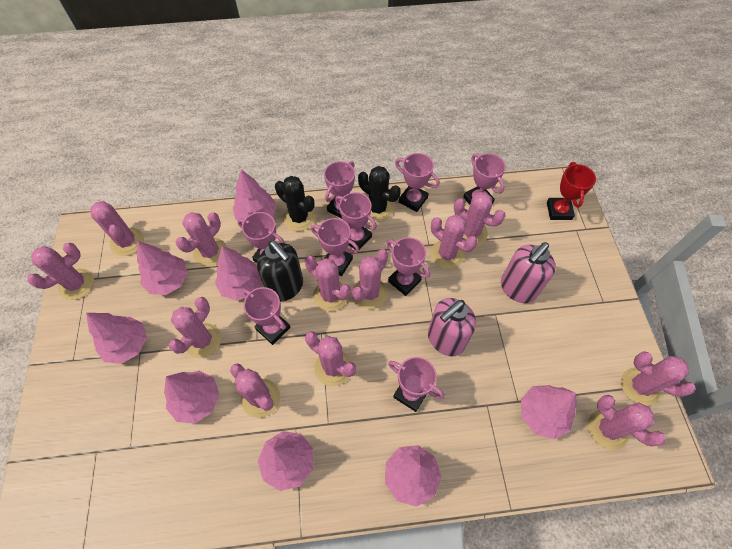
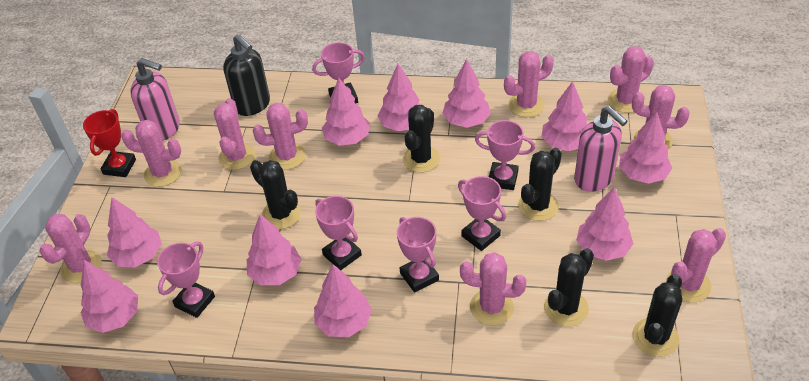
black cactus: 2 -> 5
pink cactus: 12 -> 9
pink tree: 8 -> 10
pink trophy: 9 -> 6

